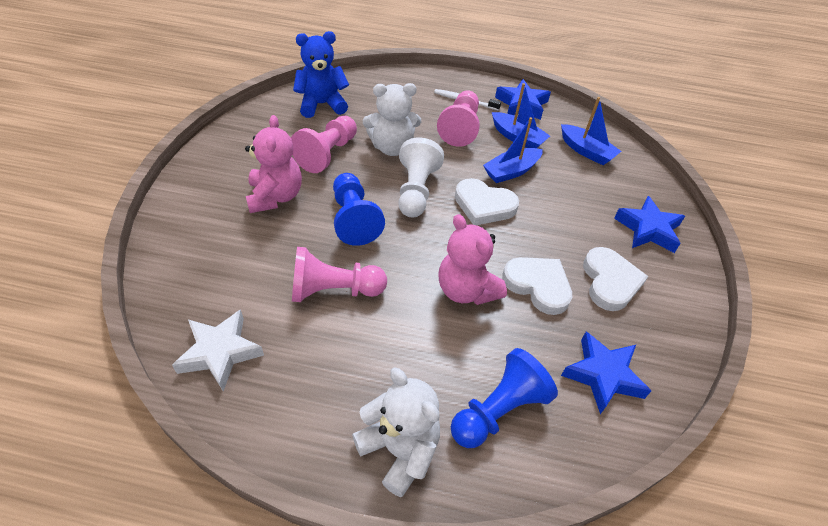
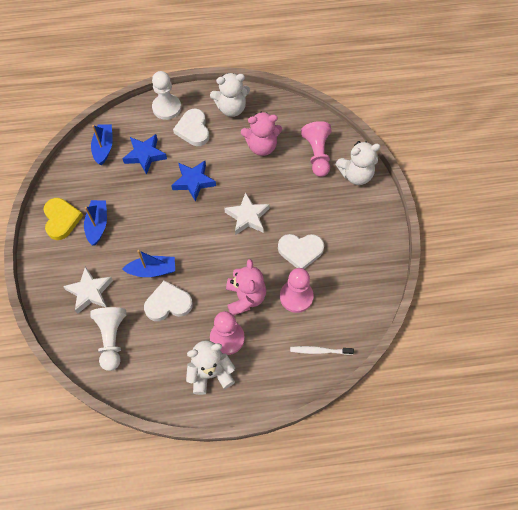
blue pawn: 2 -> 0
blue star: 3 -> 2
blue teddy bear: 1 -> 0
white pawn: 1 -> 2
white star: 1 -> 2
white teddy bear: 2 -> 3
yellow heart: 0 -> 1

